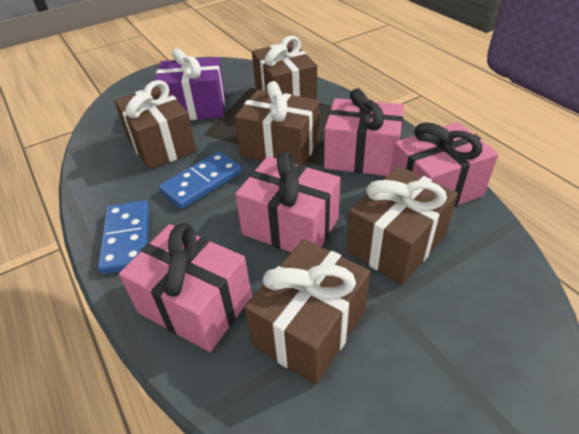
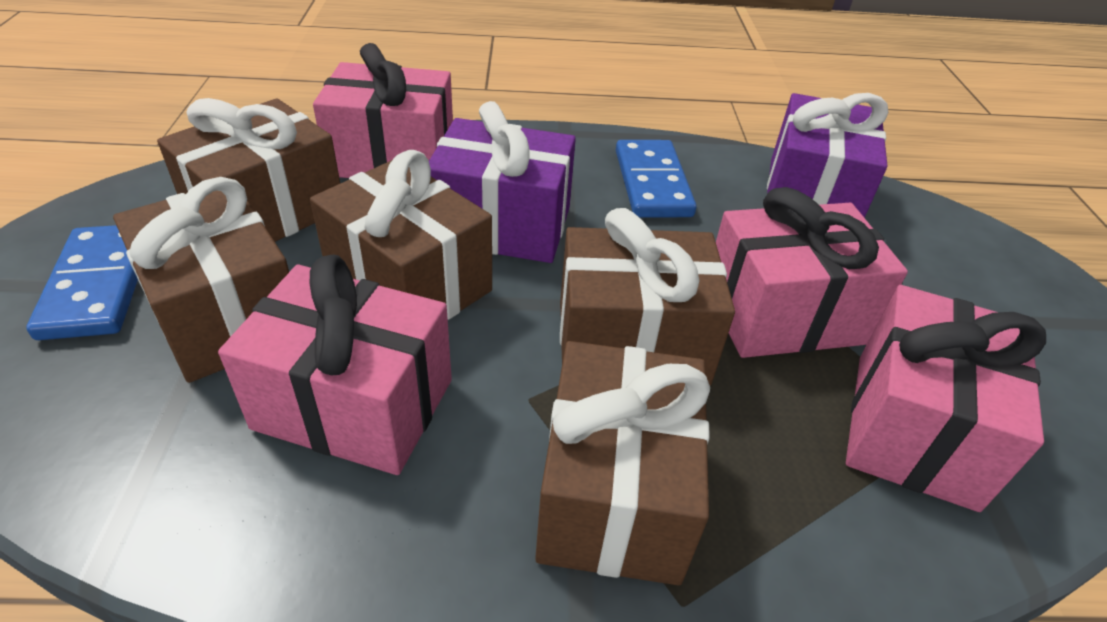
purple gift: 1 -> 2

